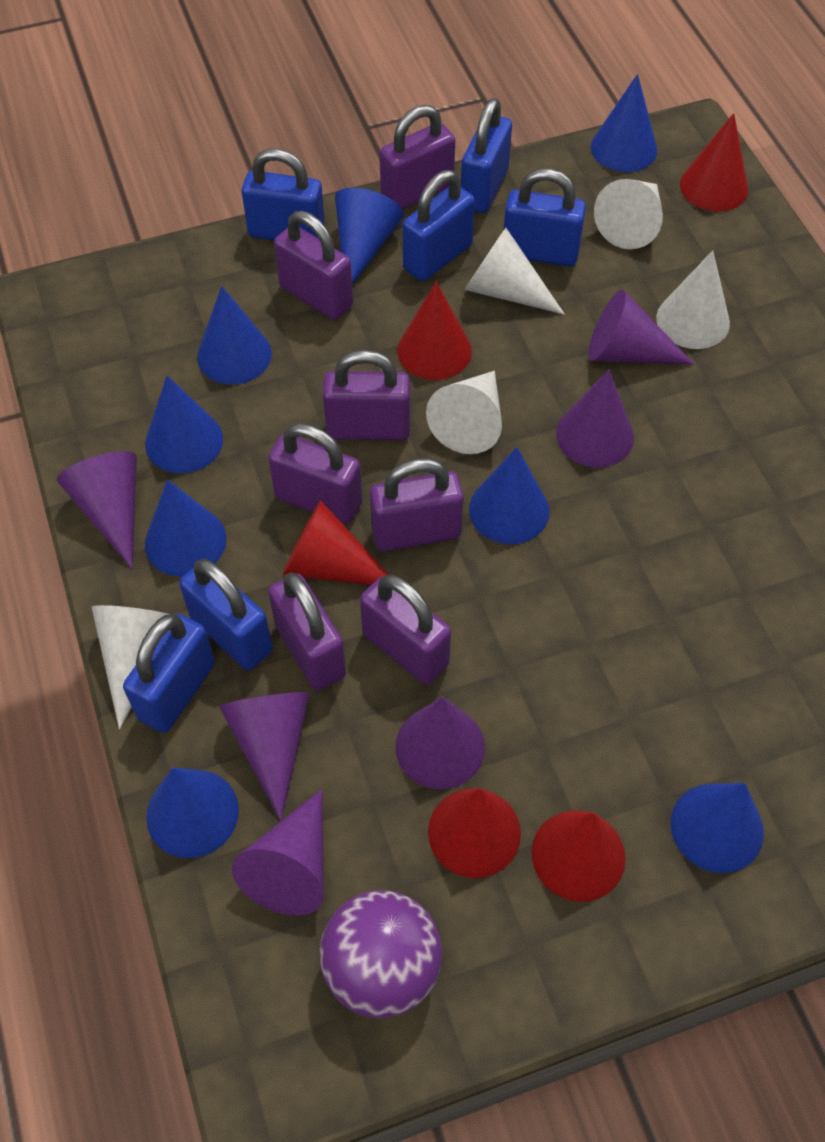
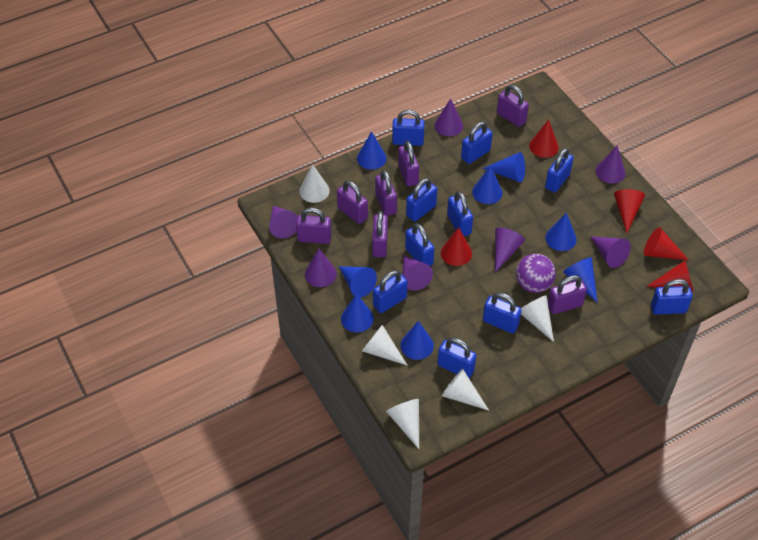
blue padlock: 6 -> 10
purple cone: 6 -> 7

